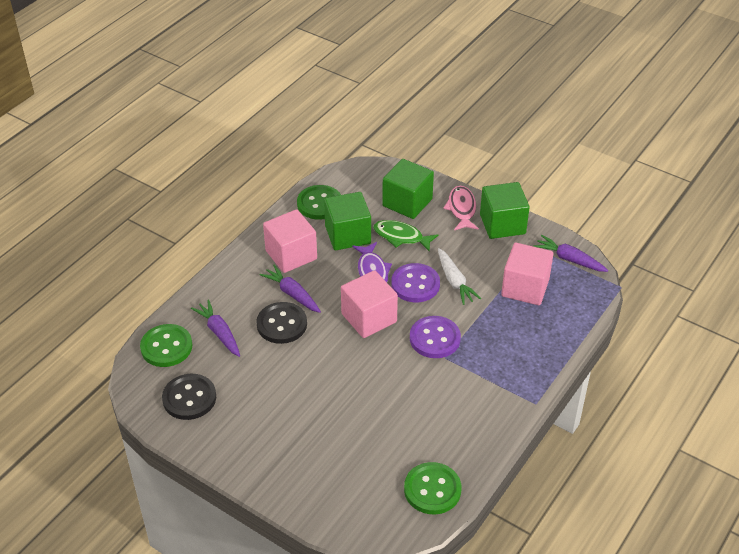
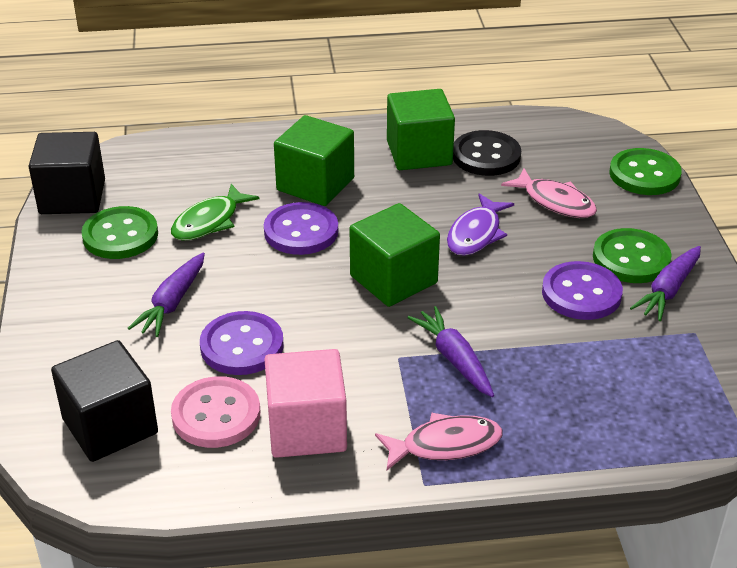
black button: 2 -> 1
black cube: 0 -> 2
pink button: 0 -> 1
pink cube: 3 -> 1
pink fish: 1 -> 2
purple button: 2 -> 3
white carrot: 1 -> 0

